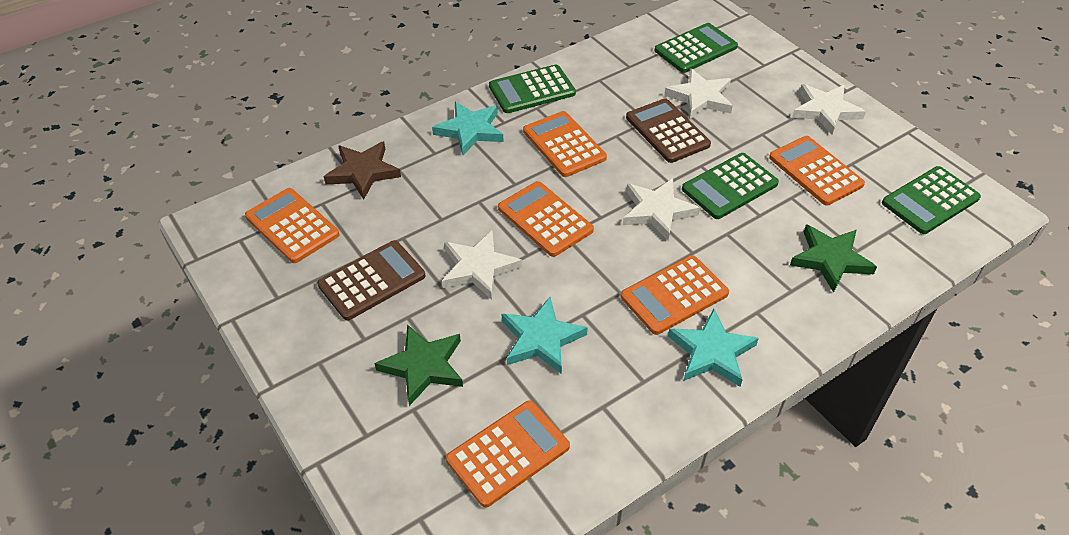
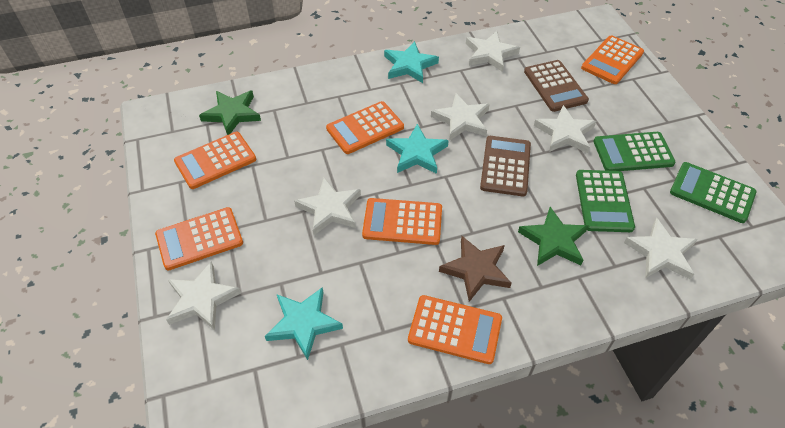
green calculator: 4 -> 3
white star: 4 -> 6

